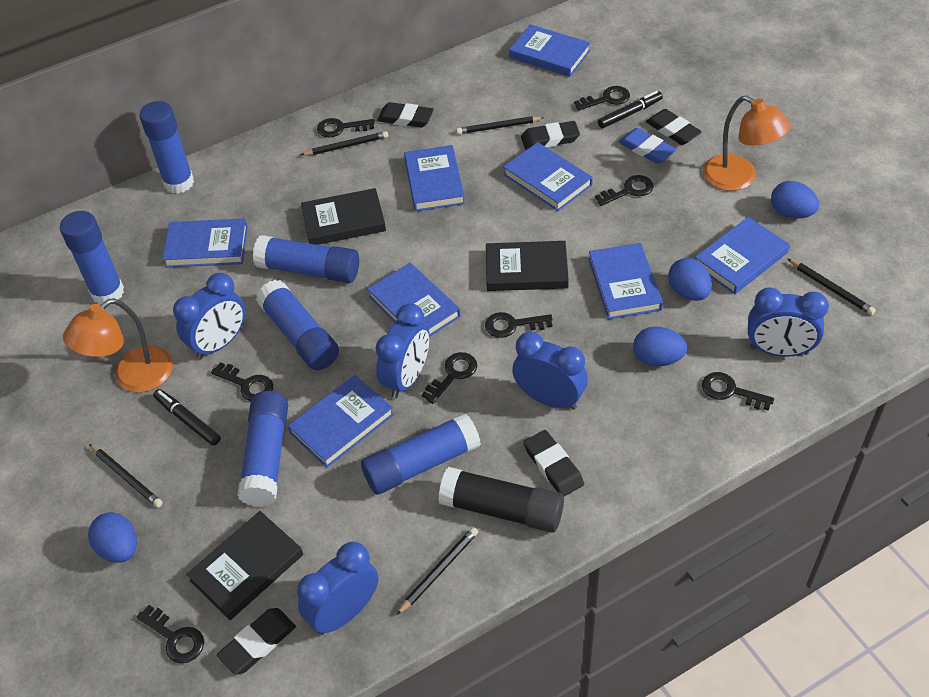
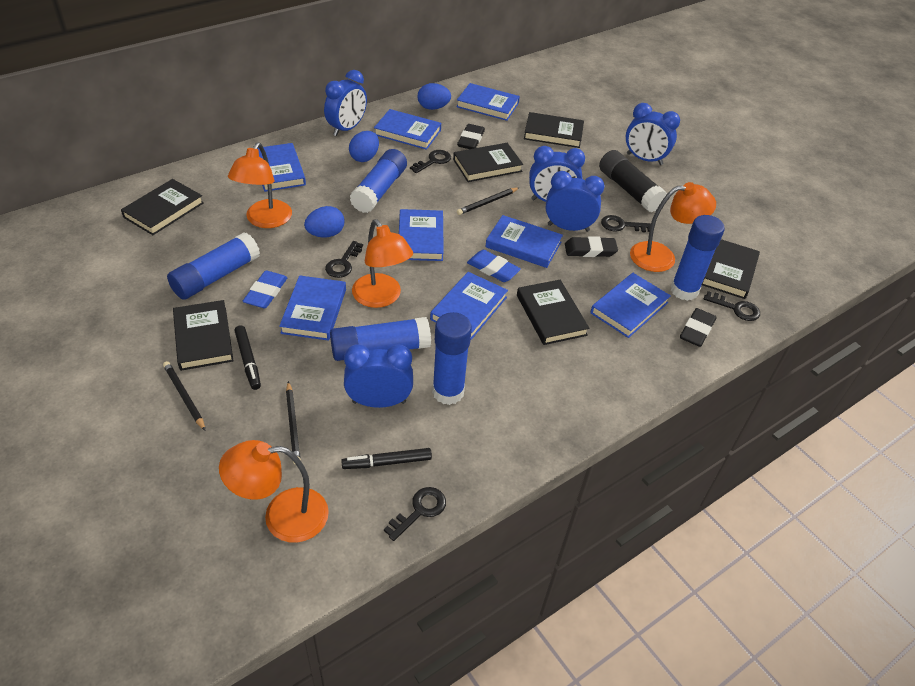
black book: 3 -> 6
black eraser: 5 -> 3
black key: 8 -> 5
black pencil: 5 -> 3
blue egg: 4 -> 3
blue eraser: 1 -> 2
blue glue stick: 6 -> 5
orange lamp: 2 -> 4

